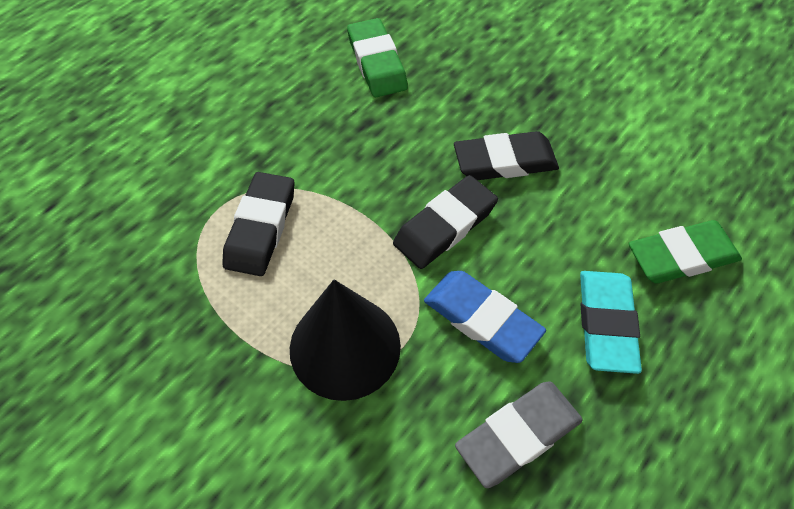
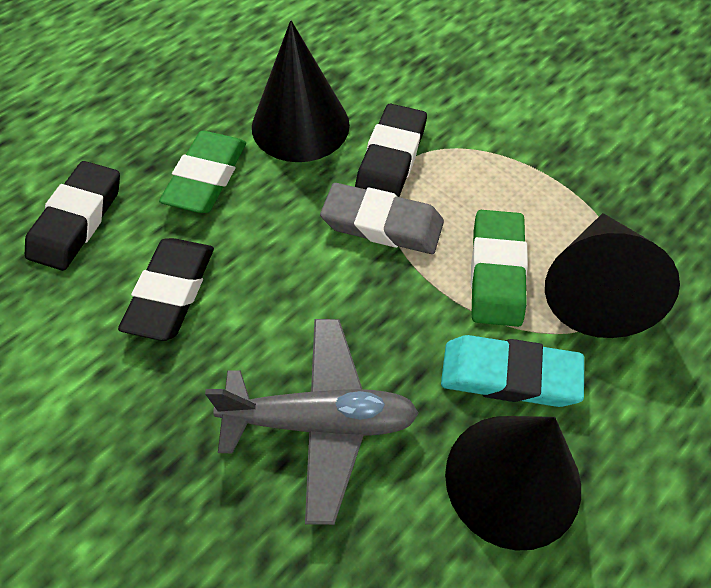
black cone: 1 -> 3
blue eraser: 1 -> 0
grey plane: 0 -> 1

